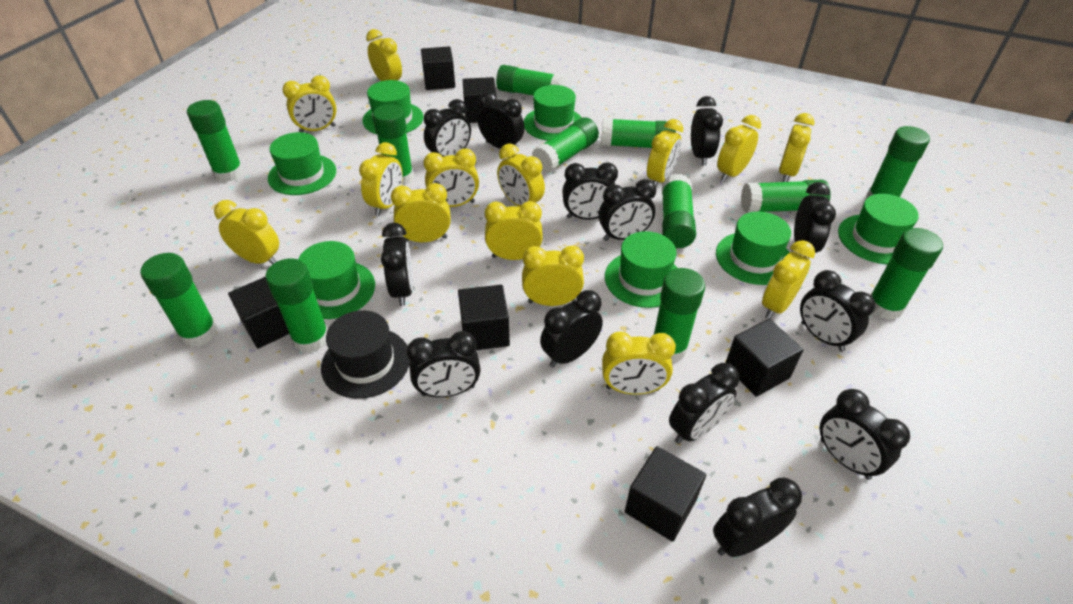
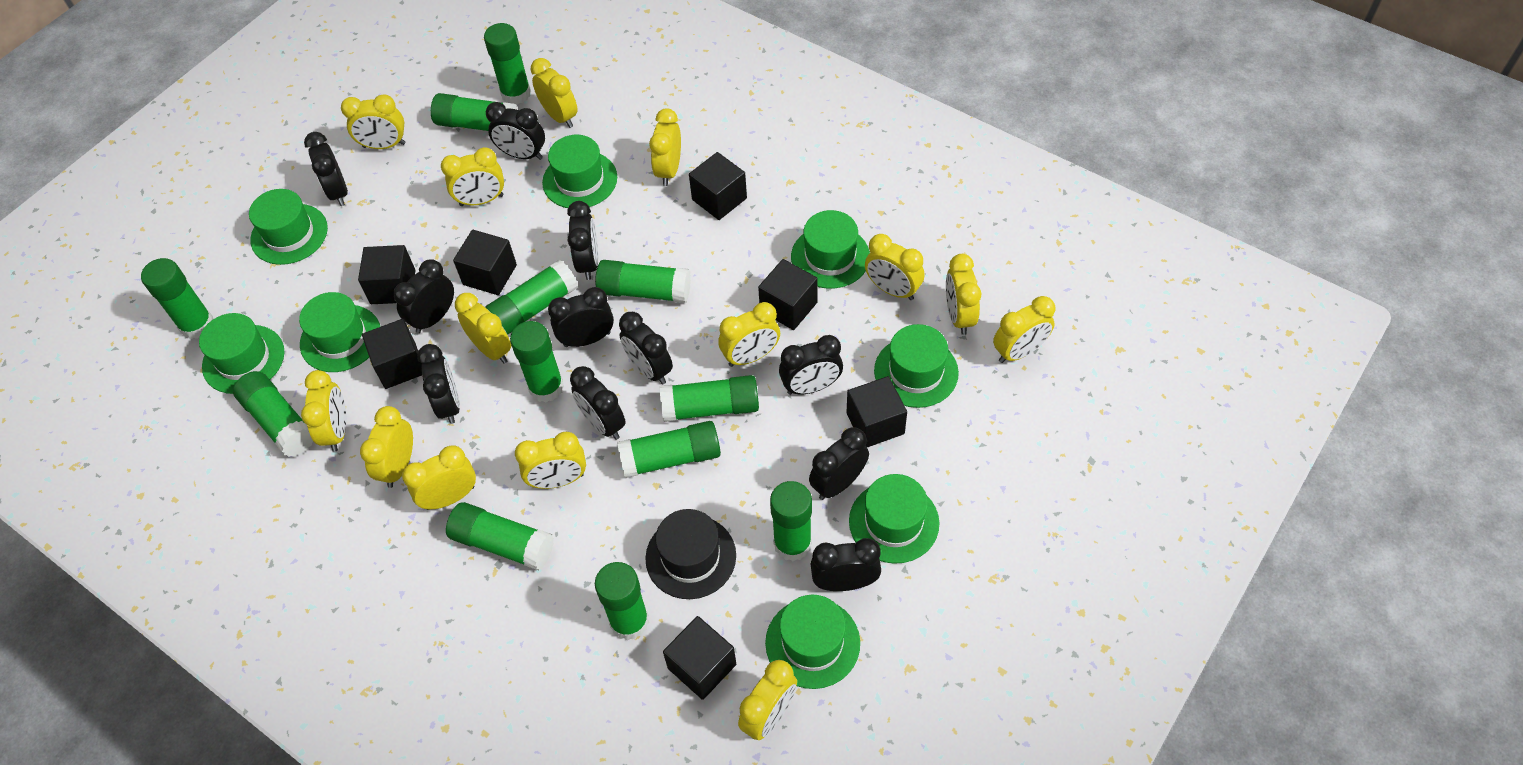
black clock: 13 -> 11
black cube: 6 -> 7
green hat: 7 -> 8

